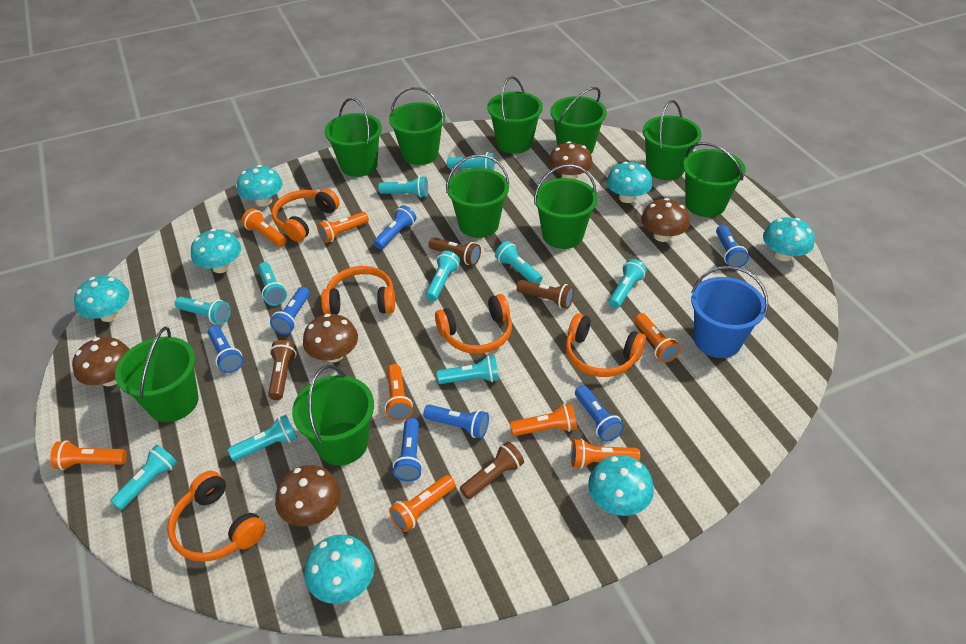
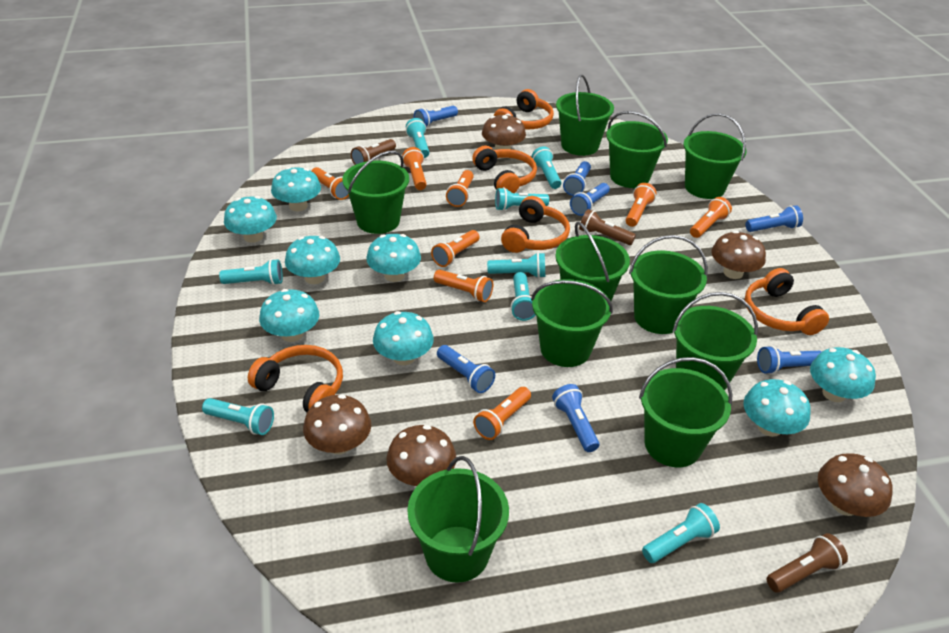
blue bucket: 1 -> 0
brown flashlight: 4 -> 3
turquoise flashlight: 10 -> 8
turquoise mushroom: 7 -> 8

